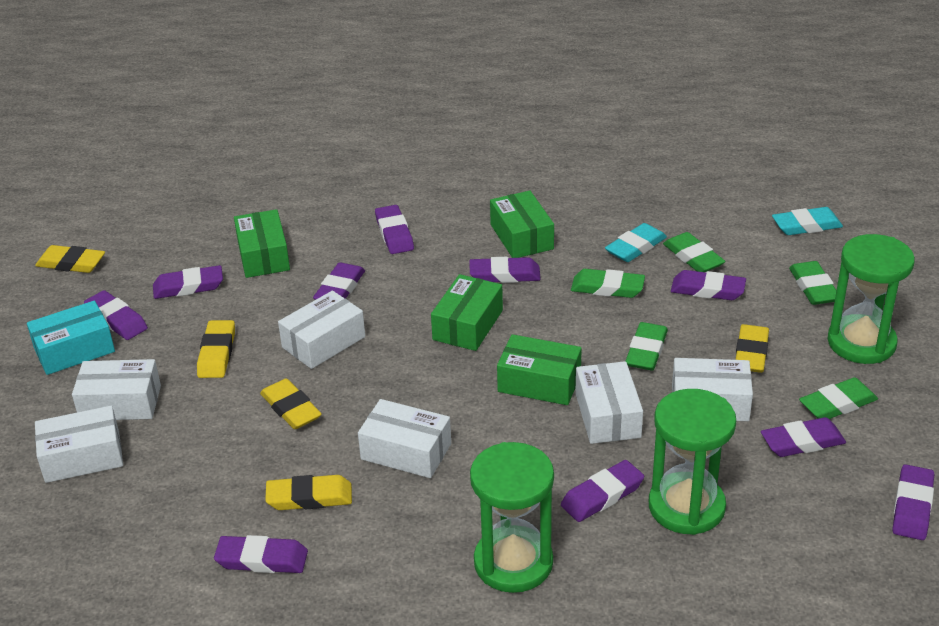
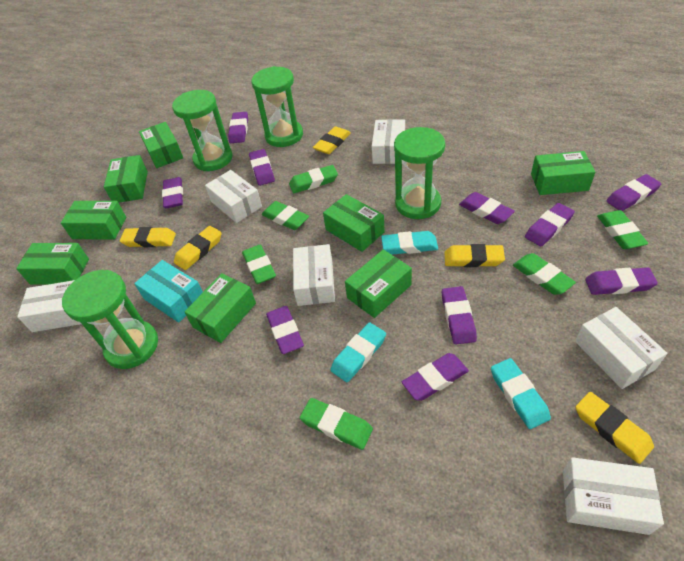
green box: 4 -> 8
green eraser: 5 -> 6
green hourglass: 3 -> 4
turquoise eraser: 2 -> 3

